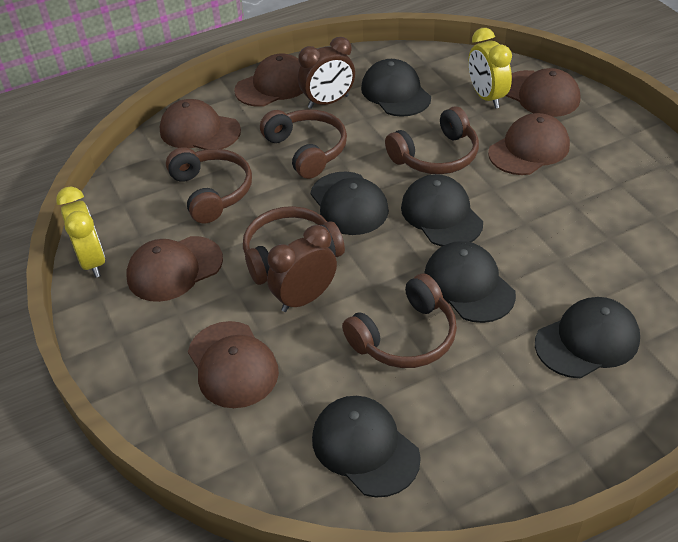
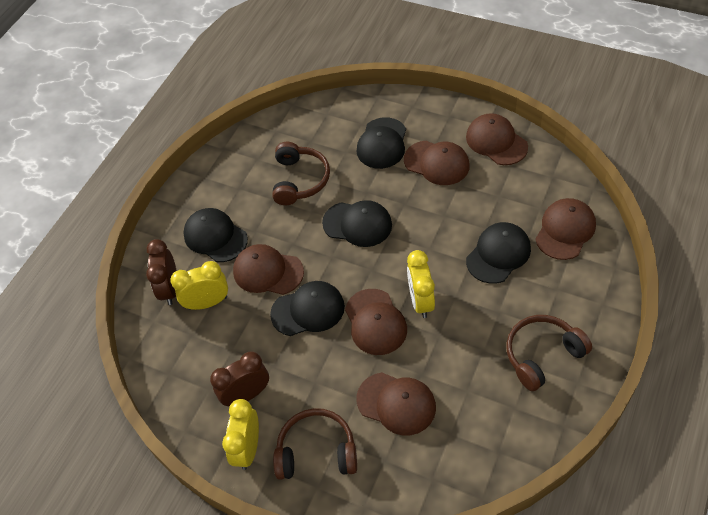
black cap: 6 -> 5
brown headphones: 5 -> 3
yellow clock: 2 -> 3

